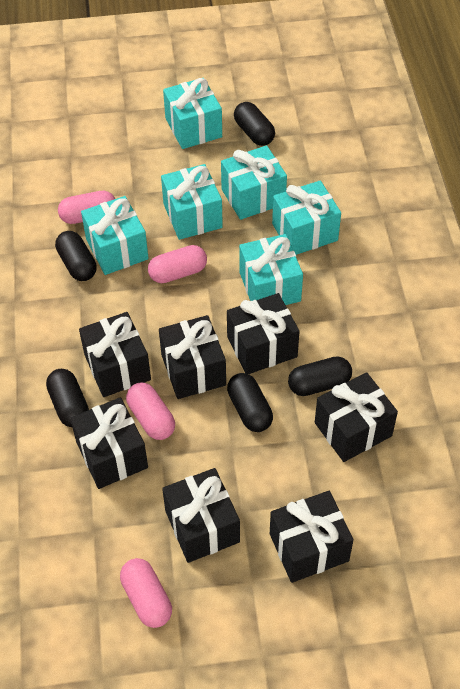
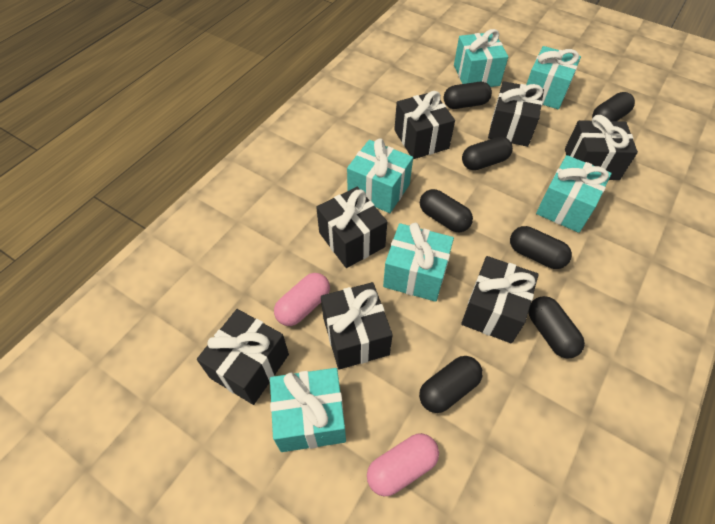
black capsule: 5 -> 7
pink capsule: 4 -> 2

